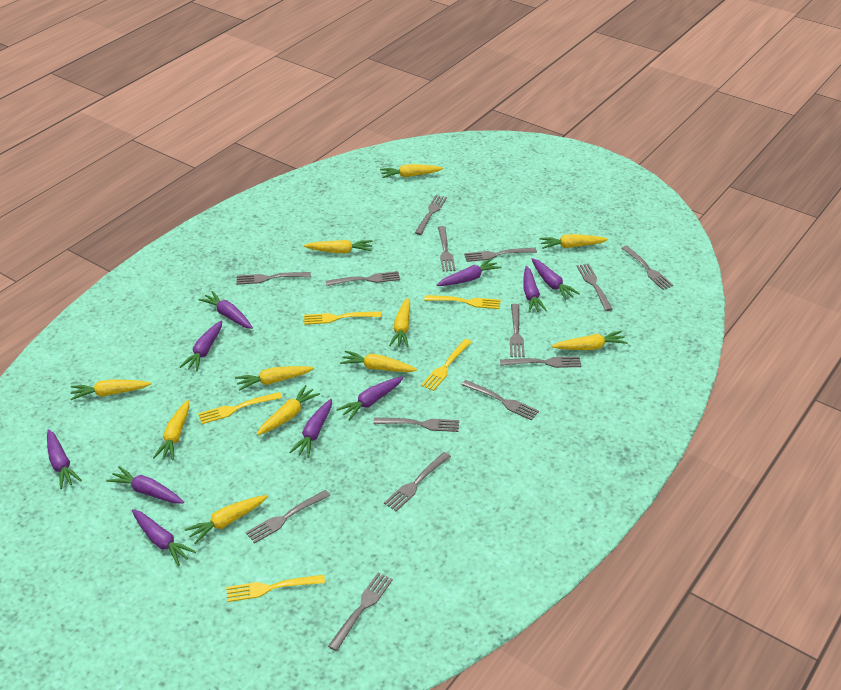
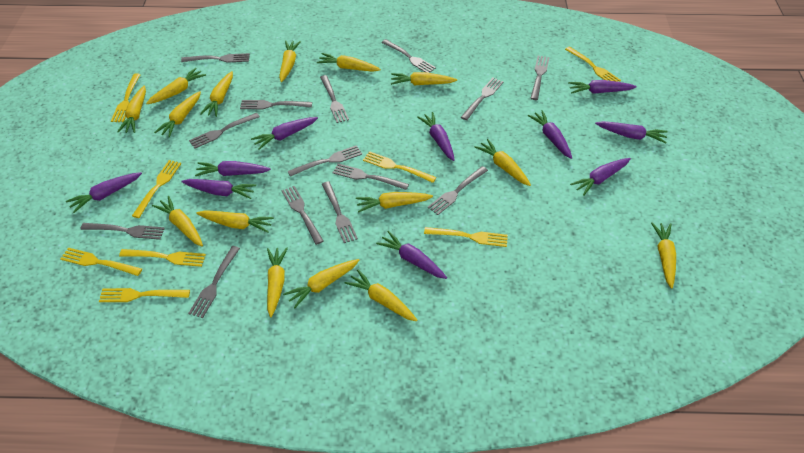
yellow carrot: 11 -> 15
yellow fork: 5 -> 8

